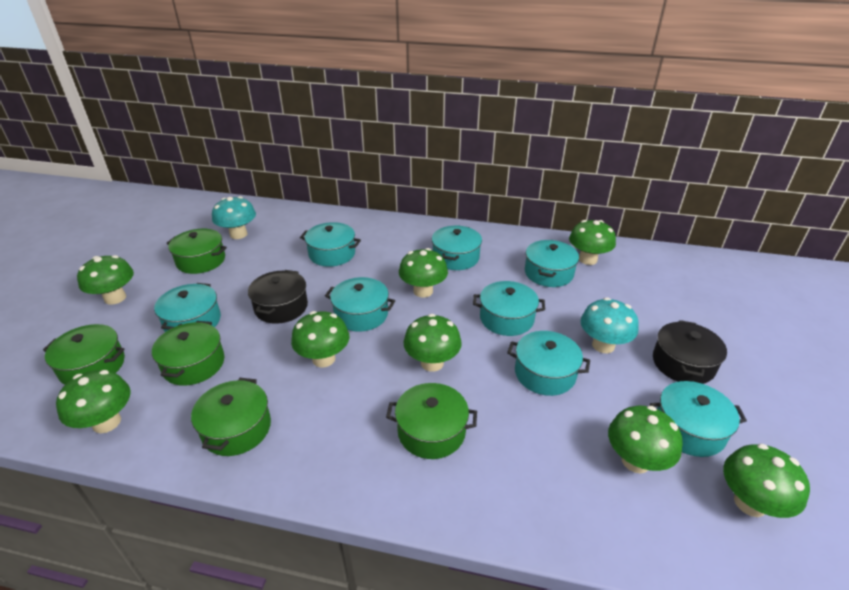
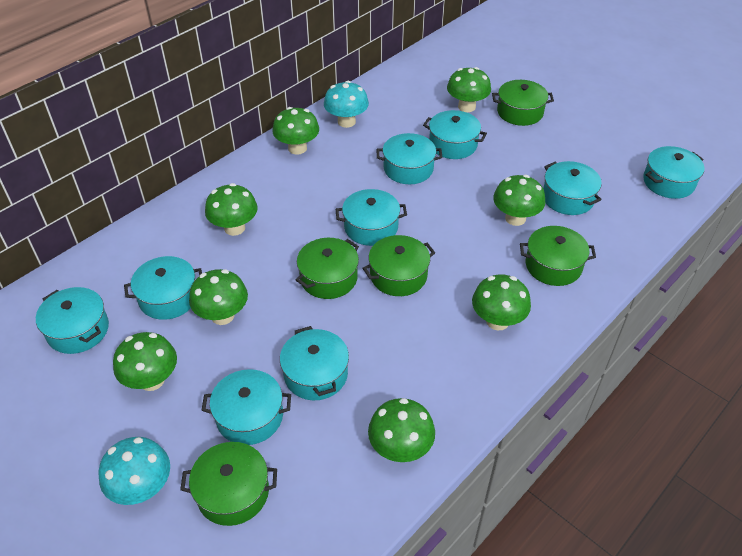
black pot: 2 -> 0
turquoise pot: 8 -> 9

